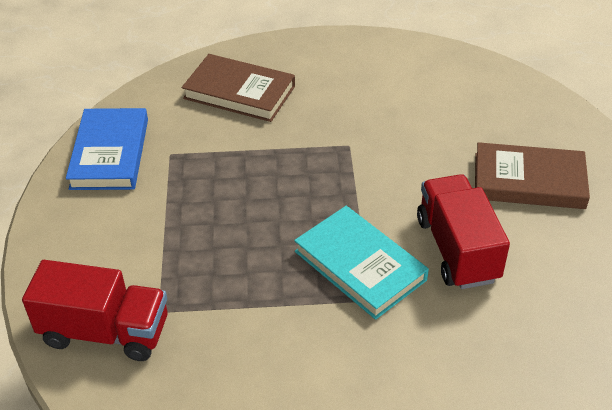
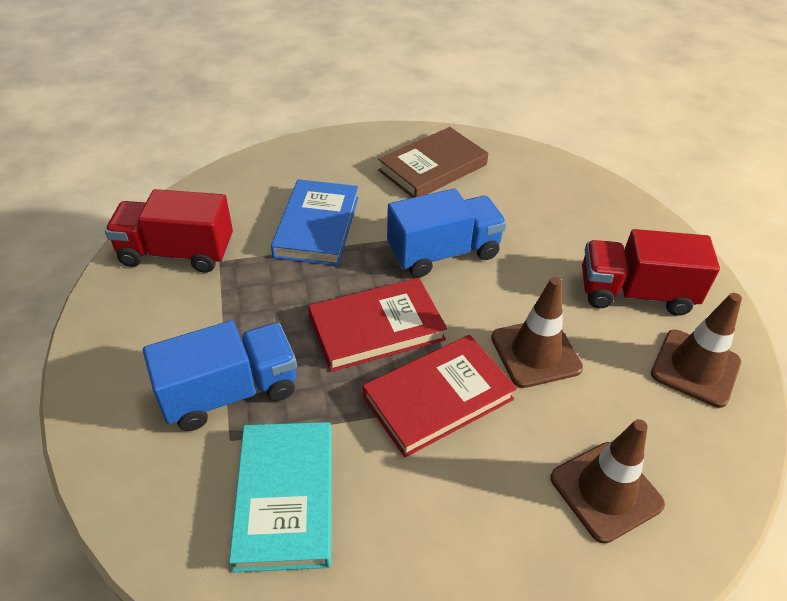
blue truck: 0 -> 2
brown book: 2 -> 1
brown traffic cone: 0 -> 3
red book: 0 -> 2

